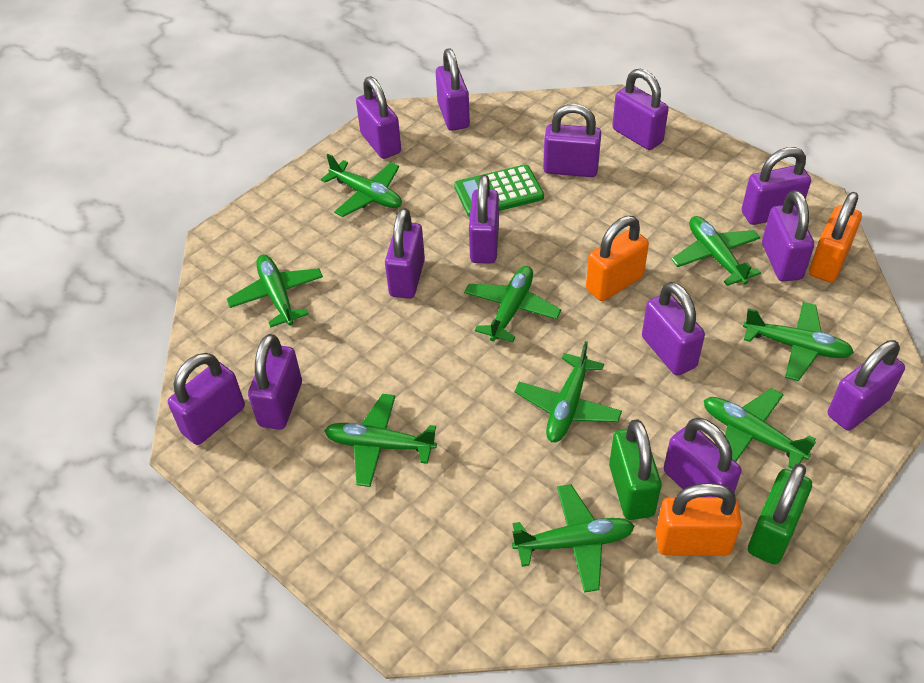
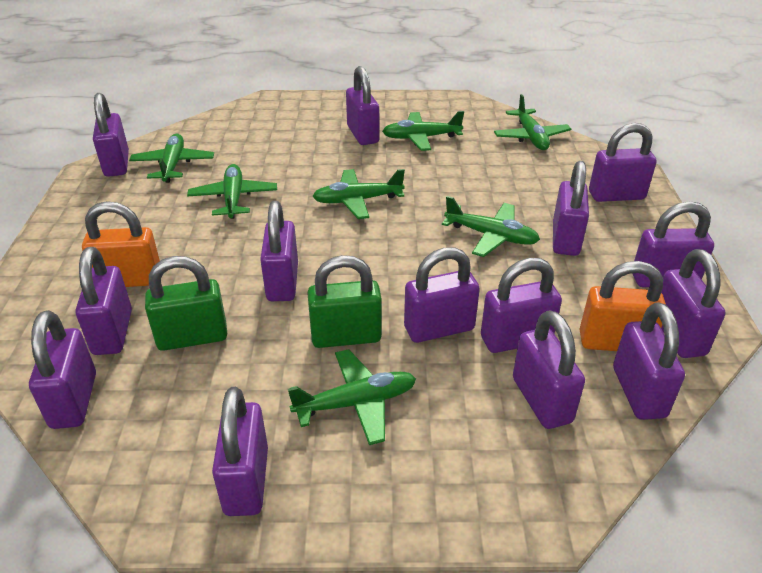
green calculator: 1 -> 0
green plane: 9 -> 7
orange padlock: 3 -> 2
purple padlock: 13 -> 14

